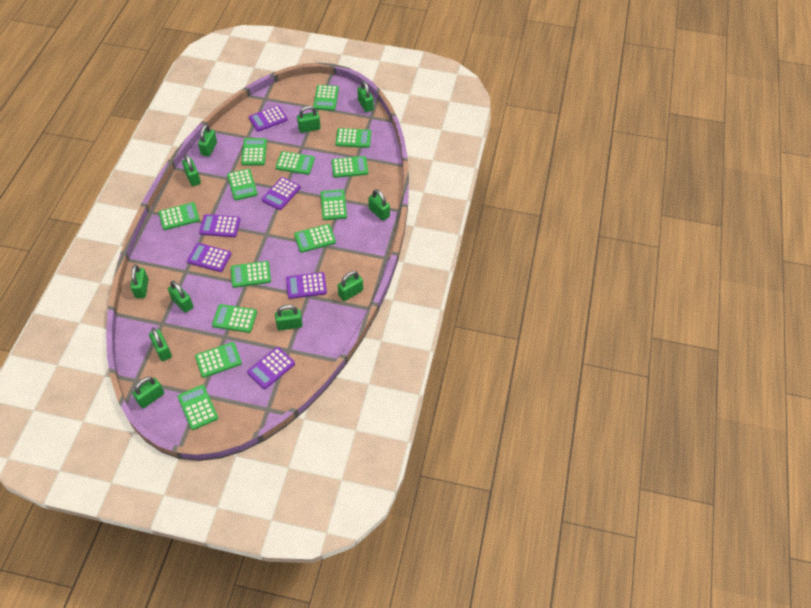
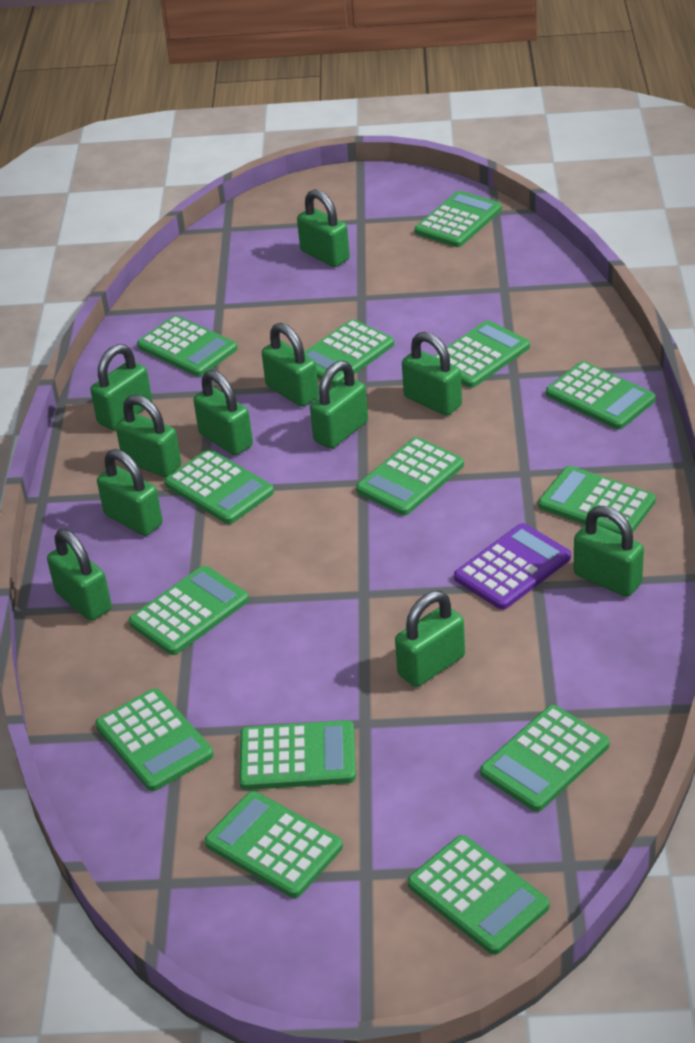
green calculator: 13 -> 14
purple calculator: 6 -> 1

